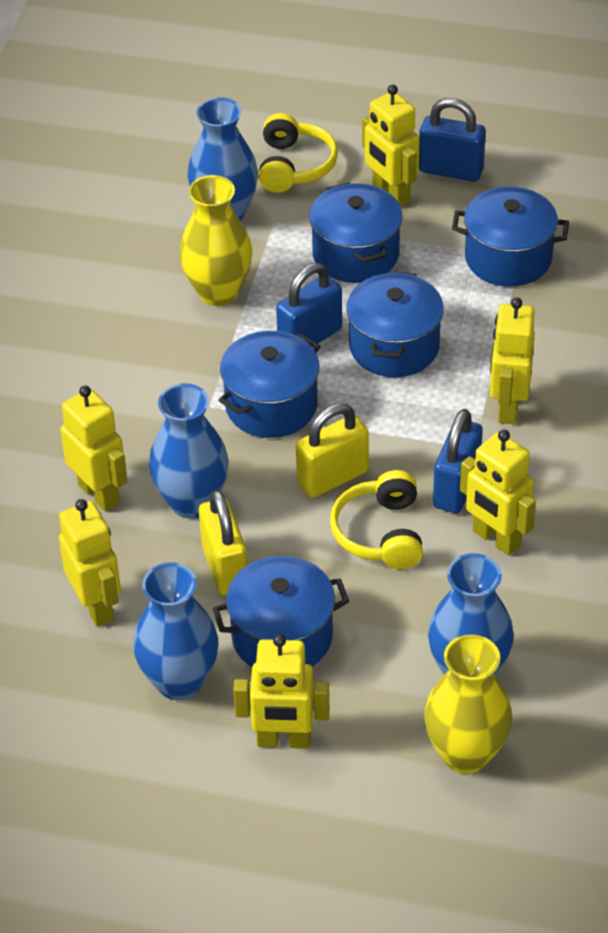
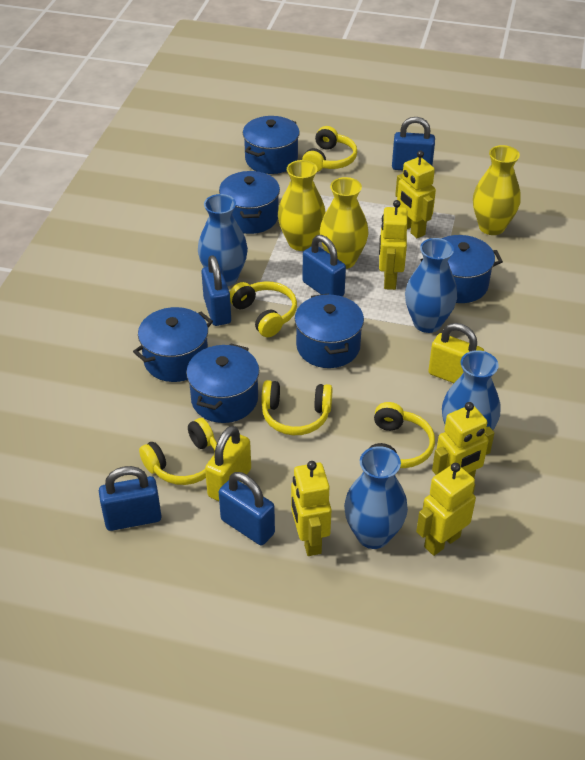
blue padlock: 3 -> 5
blue pot: 5 -> 6
yellow headphones: 2 -> 5
yellow robot: 6 -> 5
yellow vase: 2 -> 3

